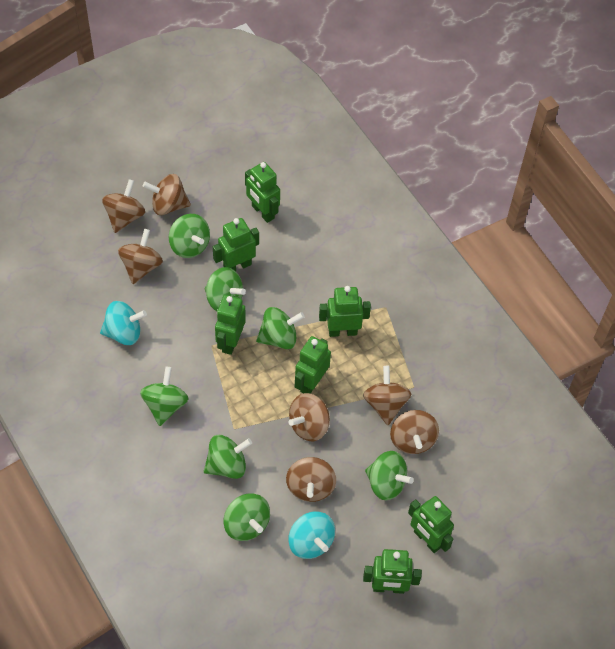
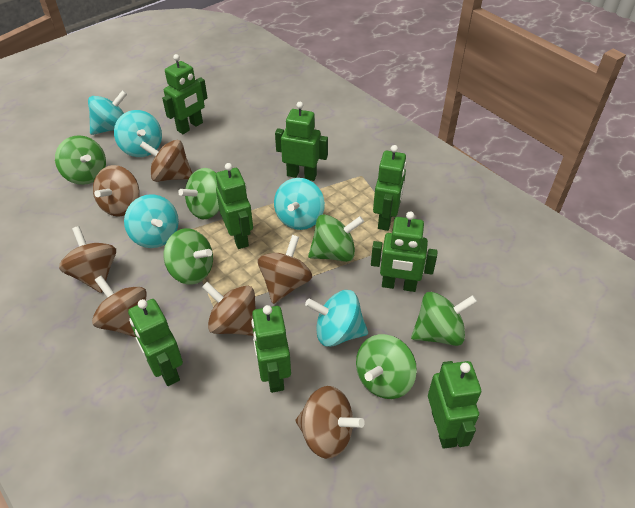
green robot: 7 -> 8
green spinning top: 7 -> 6
turquoise spinning top: 2 -> 5

